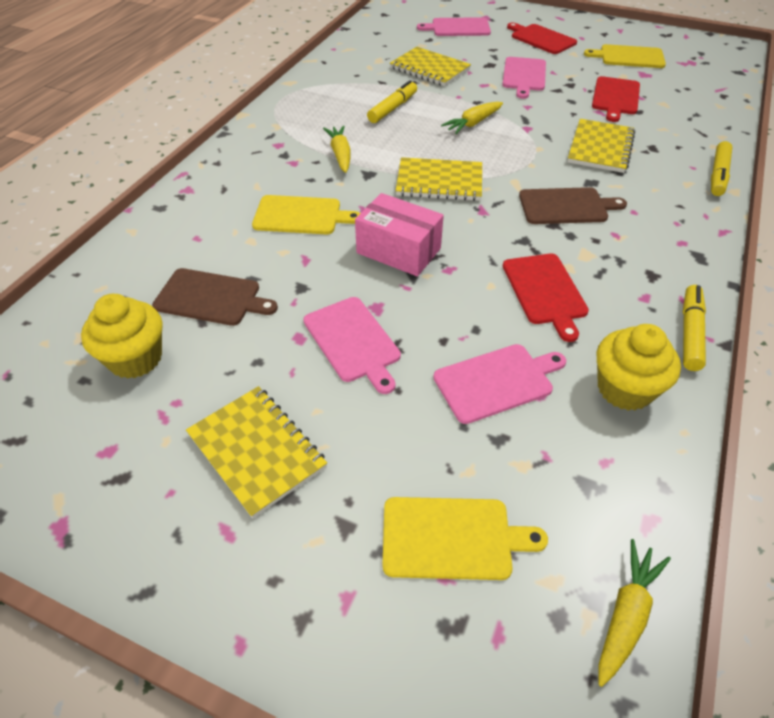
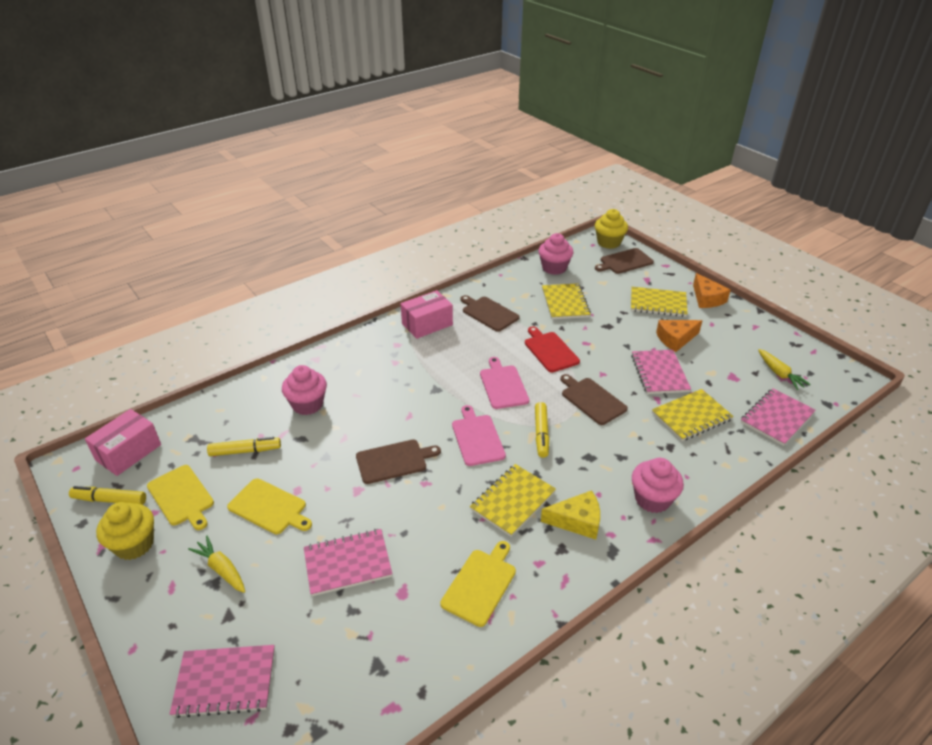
brown cutting board: 2 -> 4
orange cheese: 0 -> 2
pink box: 1 -> 2
pink cupcake: 0 -> 3
pink cutting board: 4 -> 2
pink notebook: 0 -> 4
red cutting board: 3 -> 1
yellow carrot: 3 -> 2
yellow cheese: 0 -> 1

